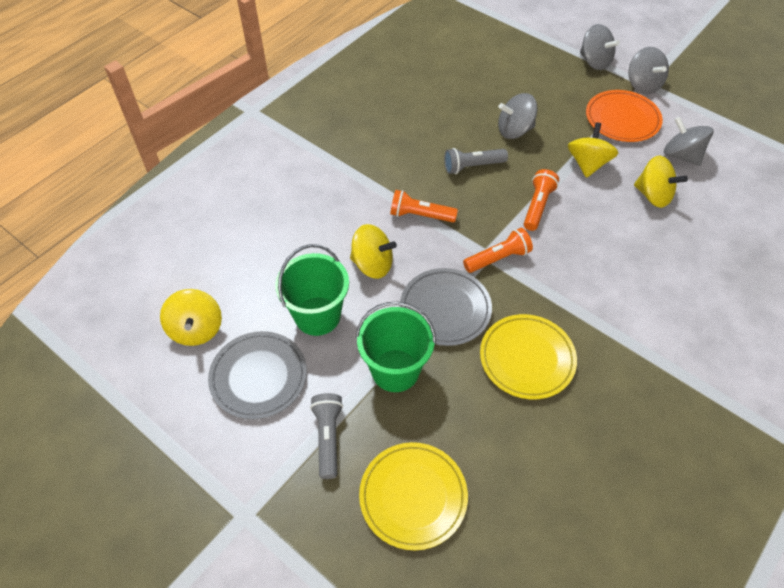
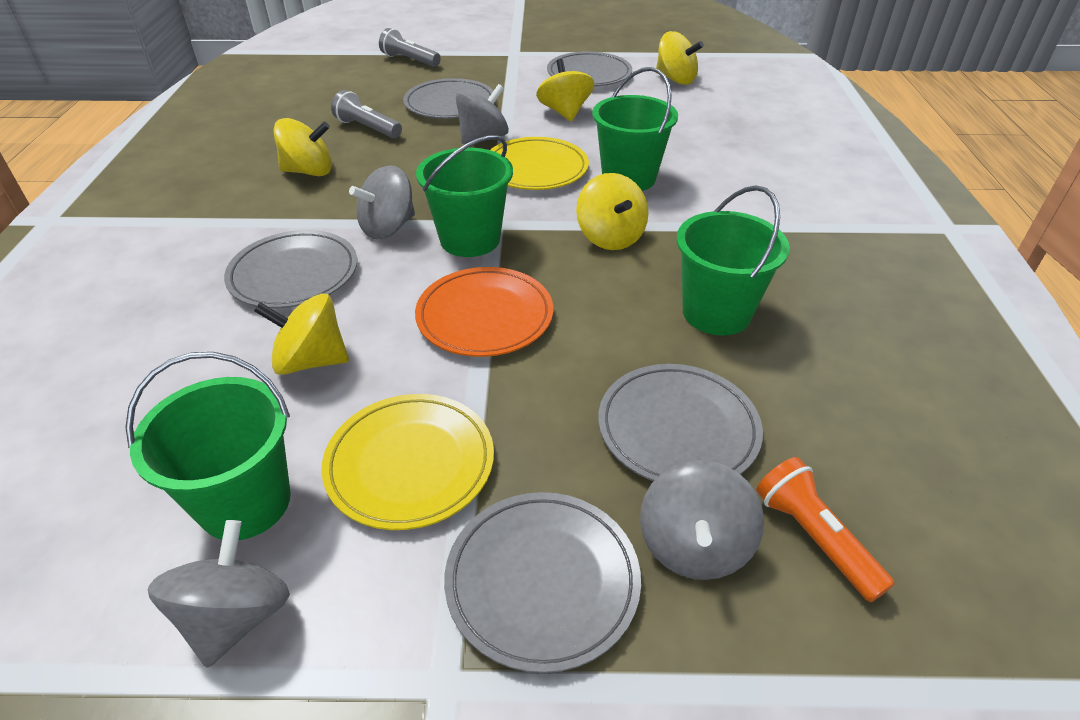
green bucket: 2 -> 4
grey plate: 2 -> 5
orange flashlight: 3 -> 1
yellow spinning top: 4 -> 5

